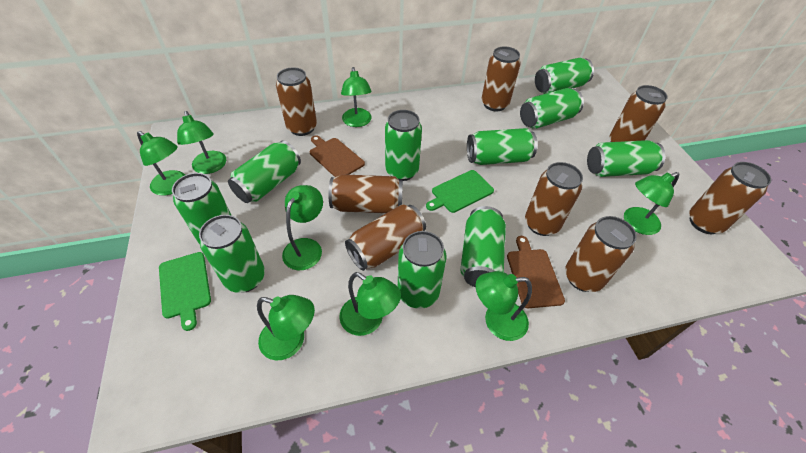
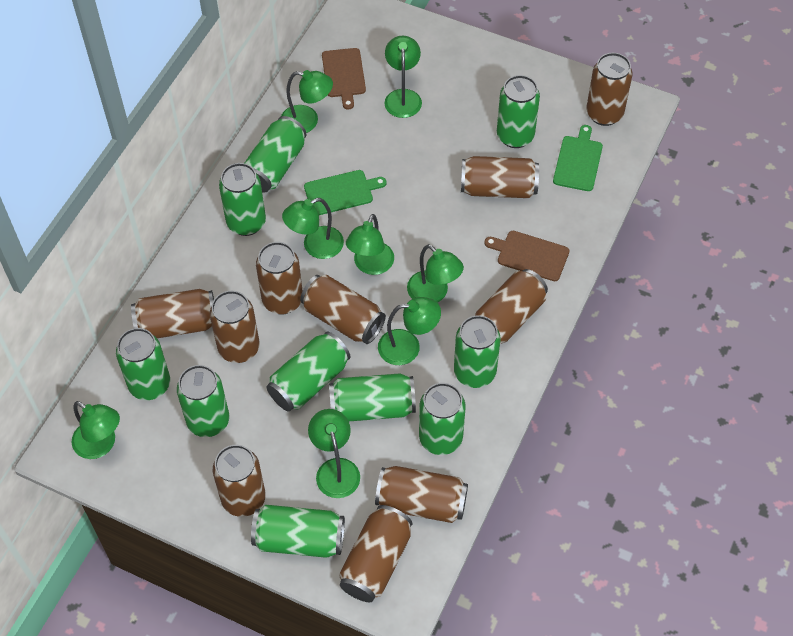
brown can: 8 -> 10

